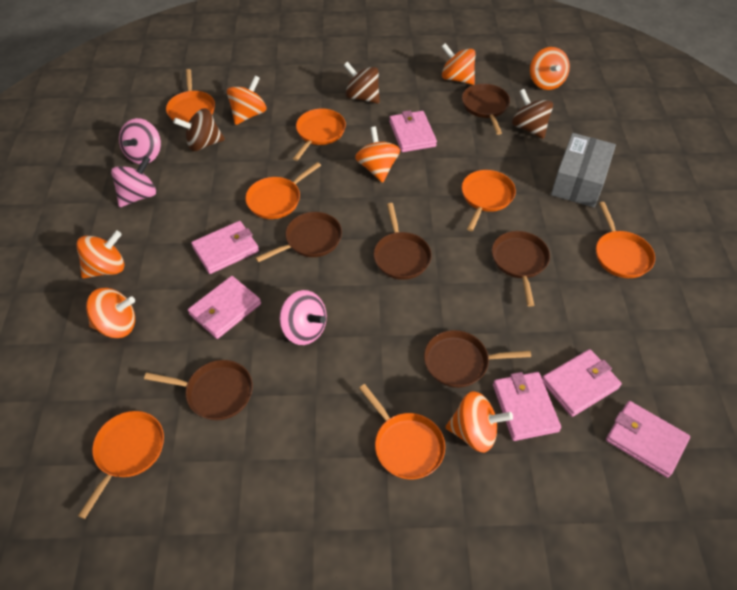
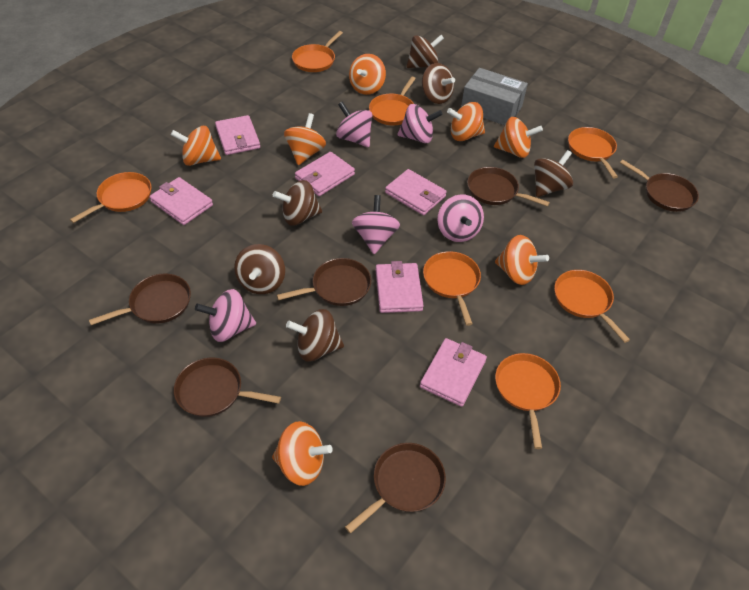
brown spinning top: 3 -> 6
pink spinning top: 3 -> 5

